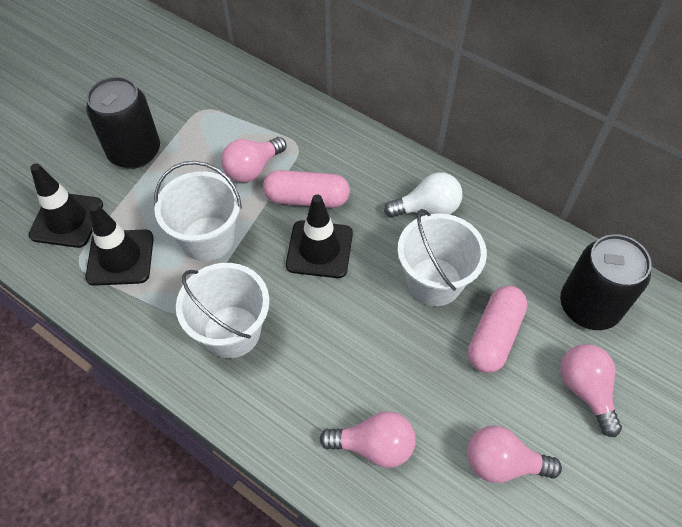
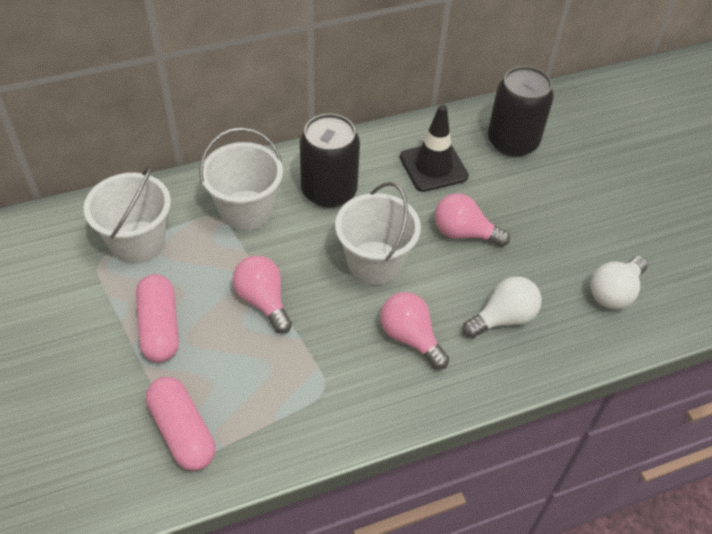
black traffic cone: 3 -> 1
pink light bulb: 4 -> 3
white light bulb: 1 -> 2

